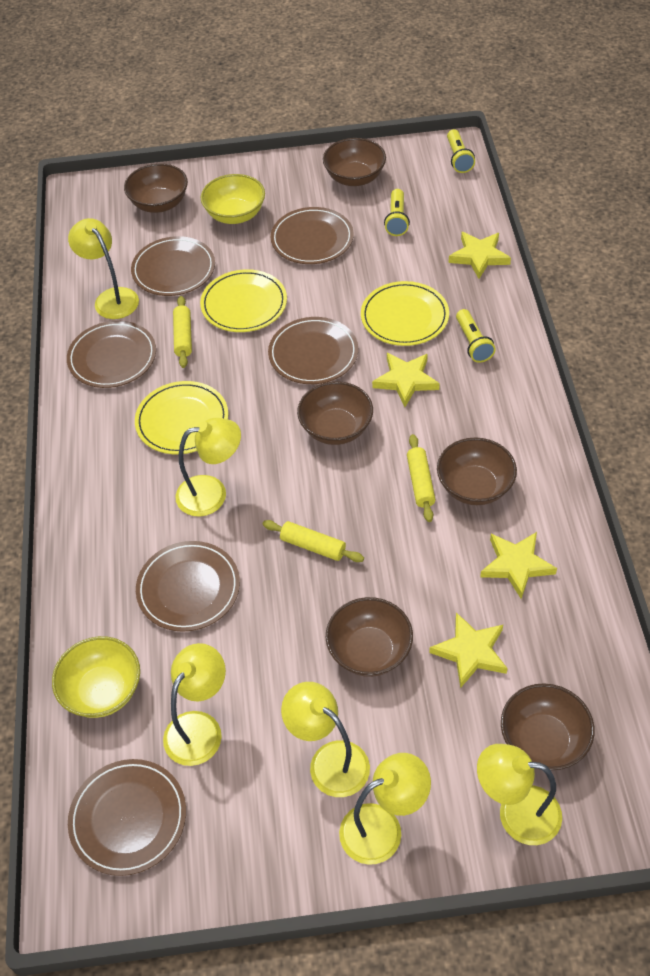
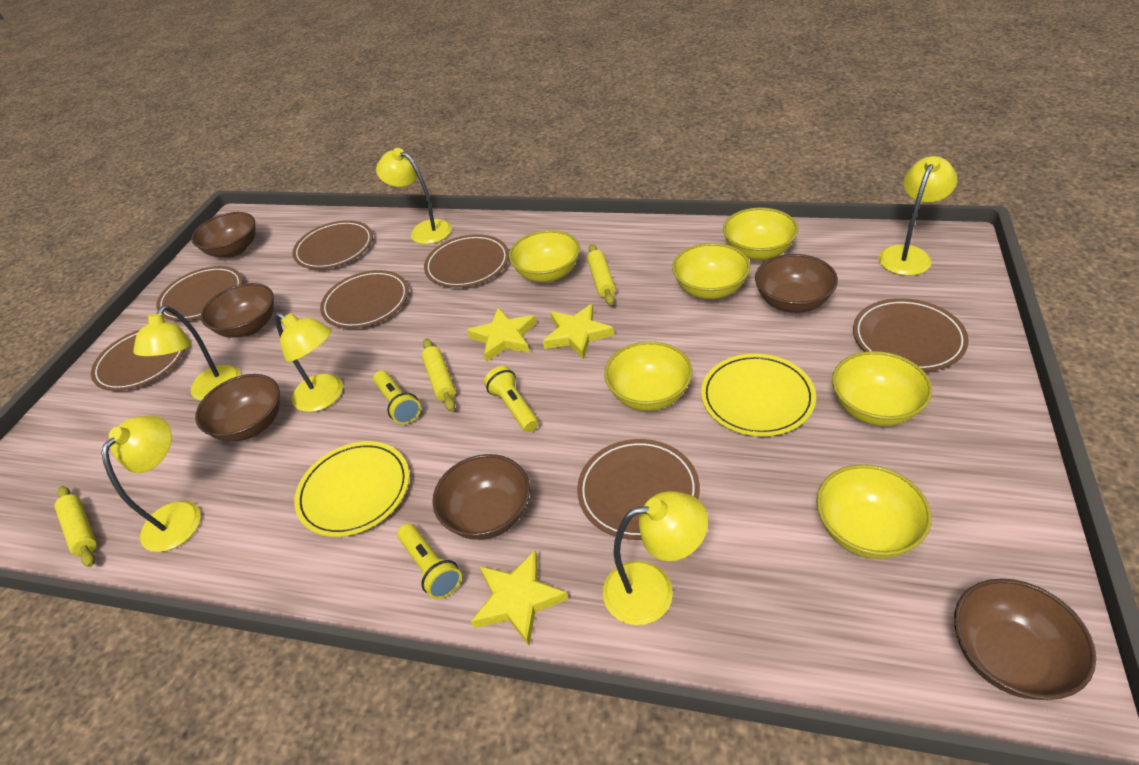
brown plate: 6 -> 7
yellow bowl: 2 -> 6
yellow plate: 3 -> 2
yellow star: 4 -> 3

